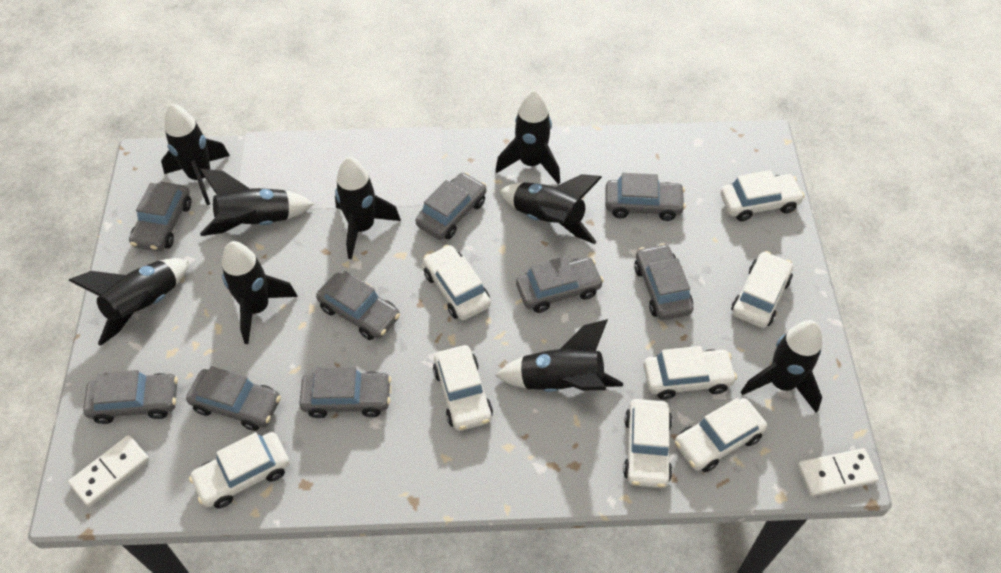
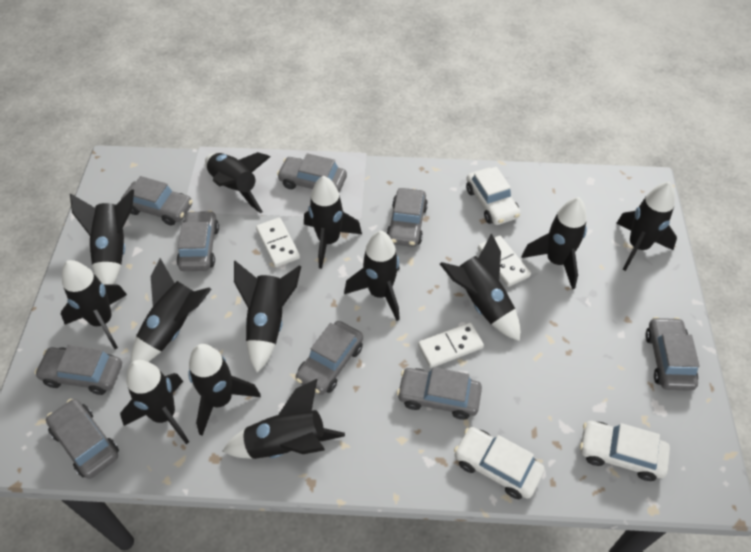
black rocket: 9 -> 13
white car: 8 -> 3
white domino: 2 -> 3

